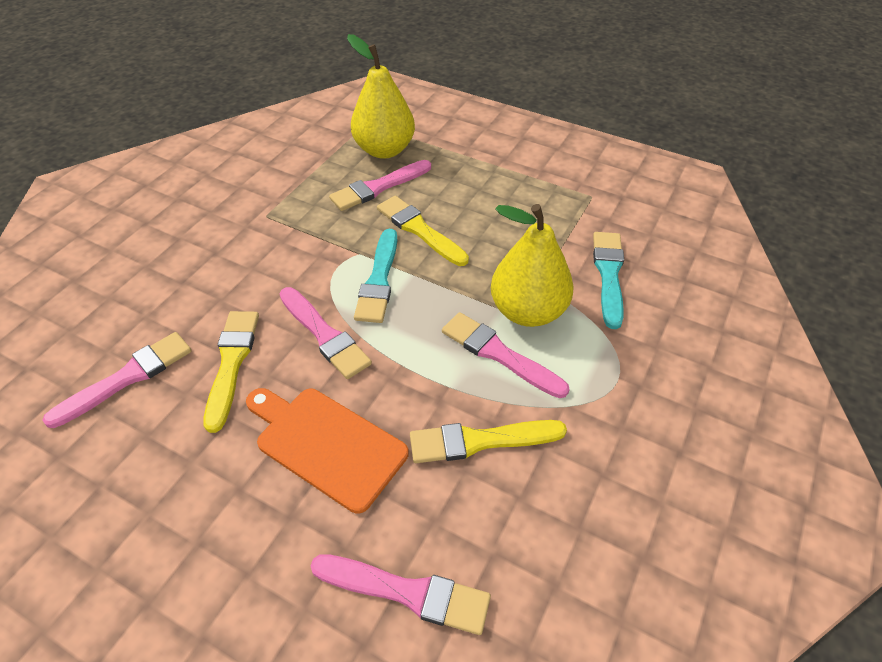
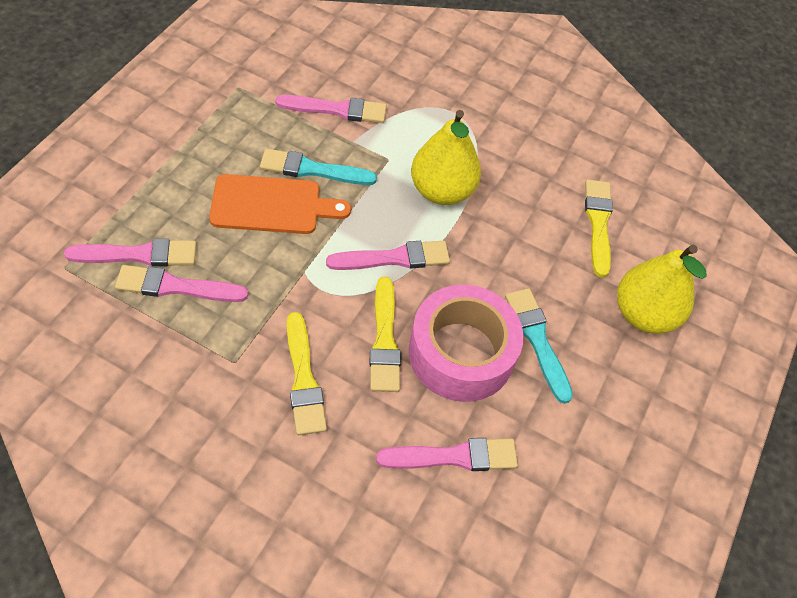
pink tape: 0 -> 1

